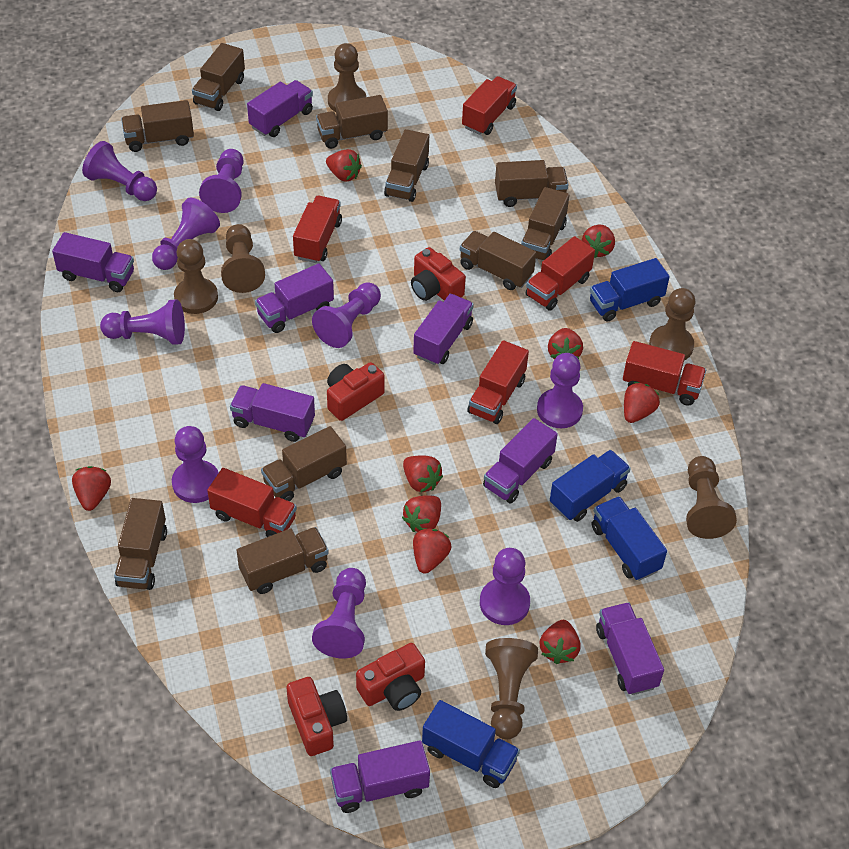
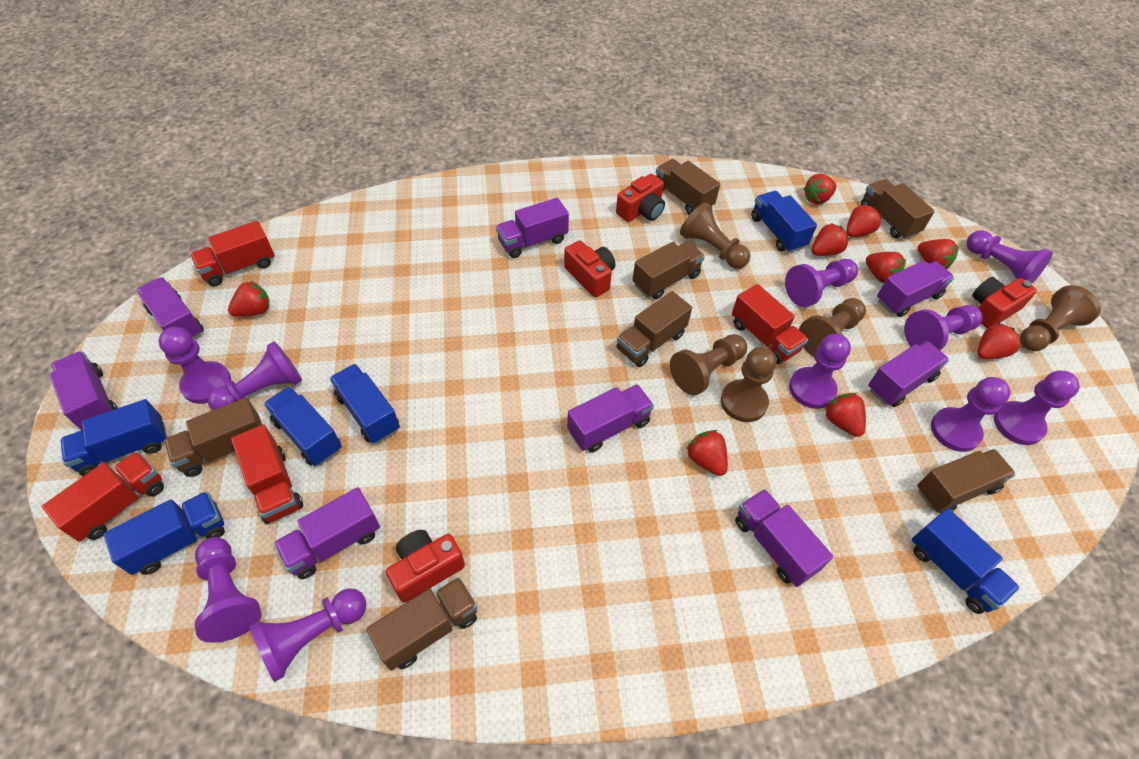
blue truck: 4 -> 6
brown pawn: 6 -> 5
brown truck: 10 -> 7
purple pawn: 9 -> 10
red truck: 6 -> 4

